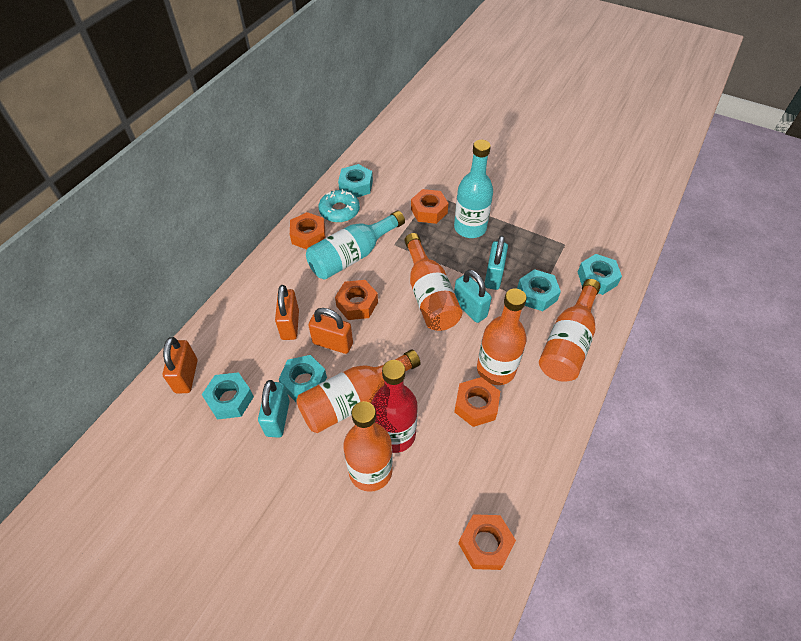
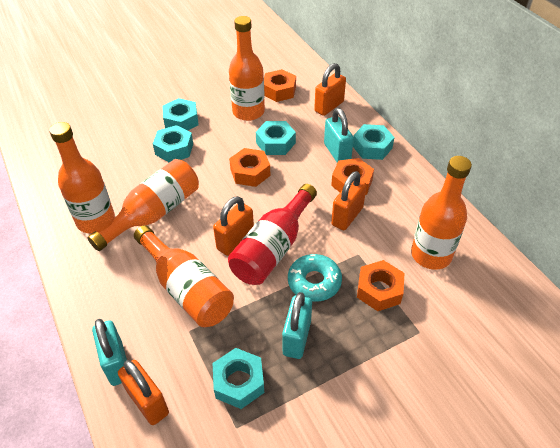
orange nut: 5 -> 4
orange padlock: 3 -> 4
turquoise bottle: 2 -> 0

